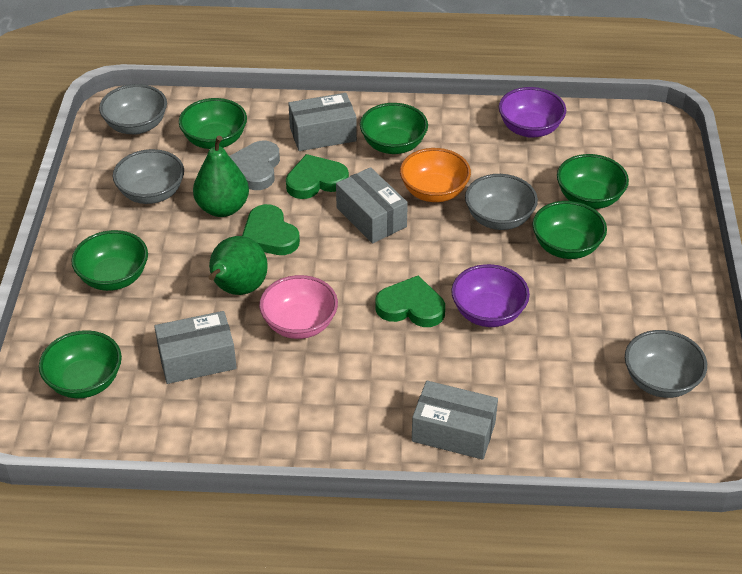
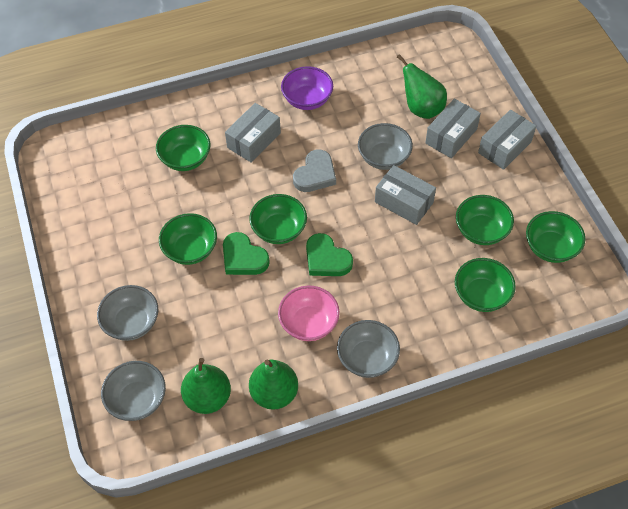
green heart: 3 -> 2
green pear: 2 -> 3
orange bowl: 1 -> 0
purple bowl: 2 -> 1

